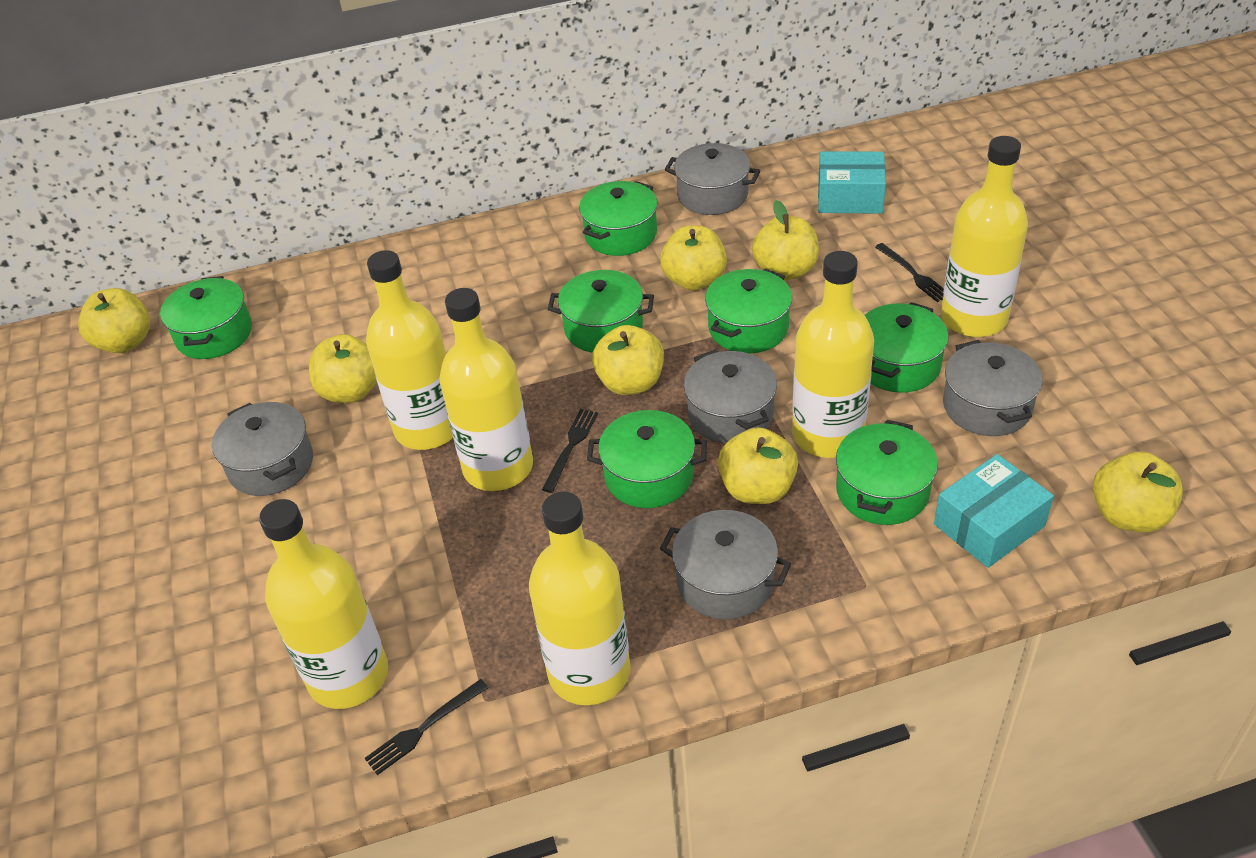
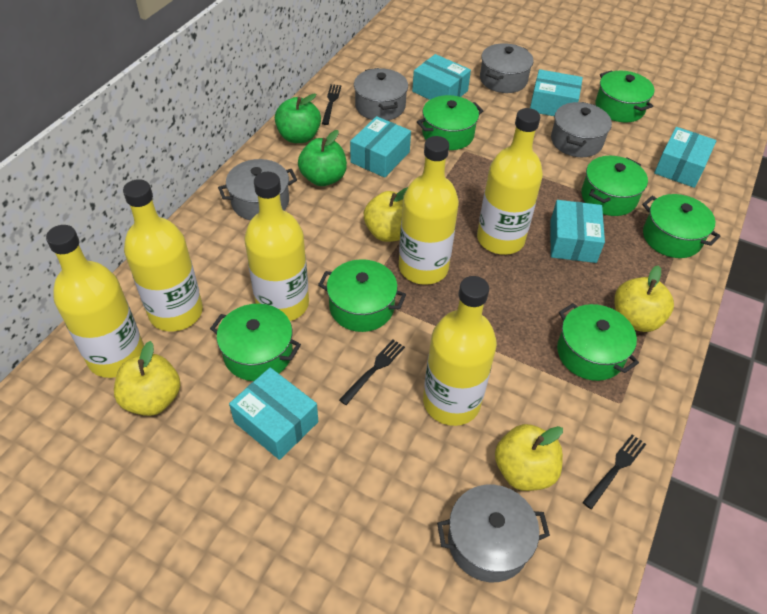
green apple: 0 -> 2
turquoise box: 2 -> 6
yellow apple: 7 -> 4

